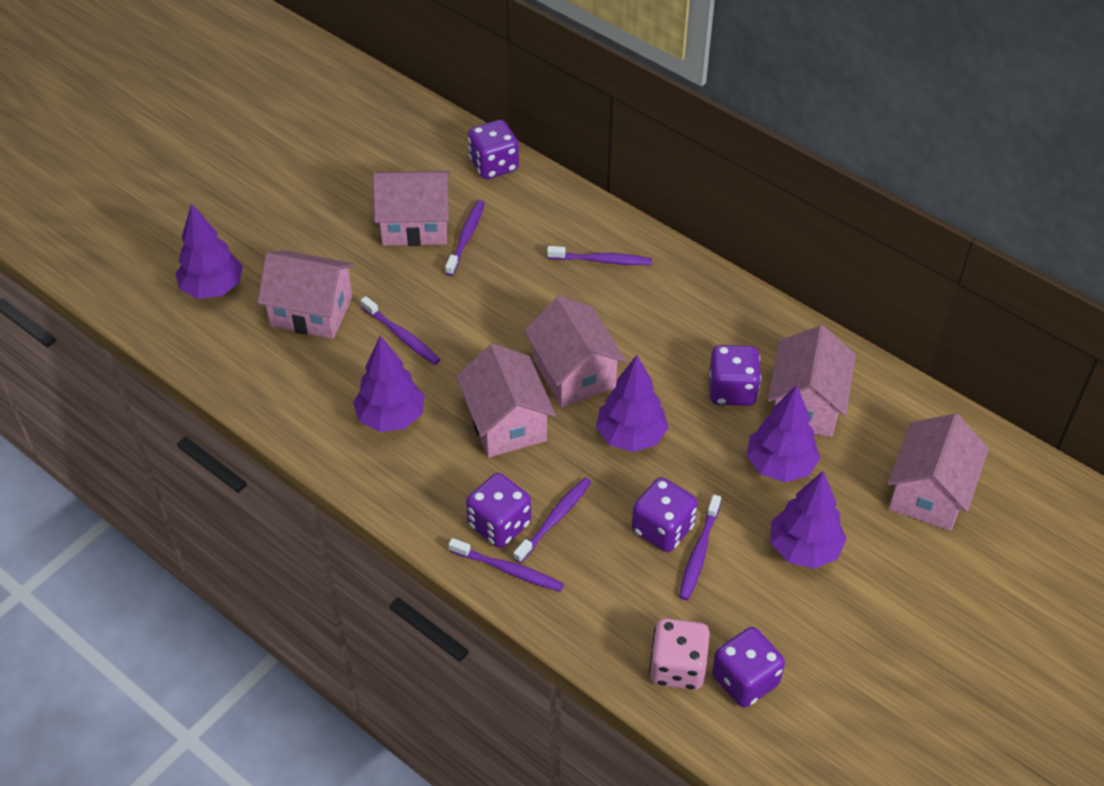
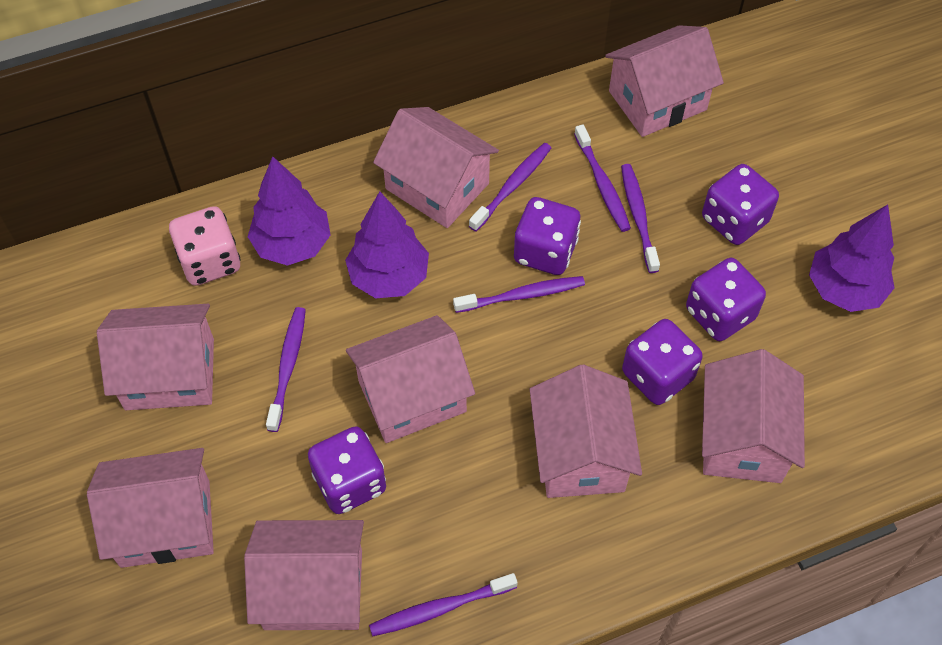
pink house: 6 -> 8
purple tree: 5 -> 3

